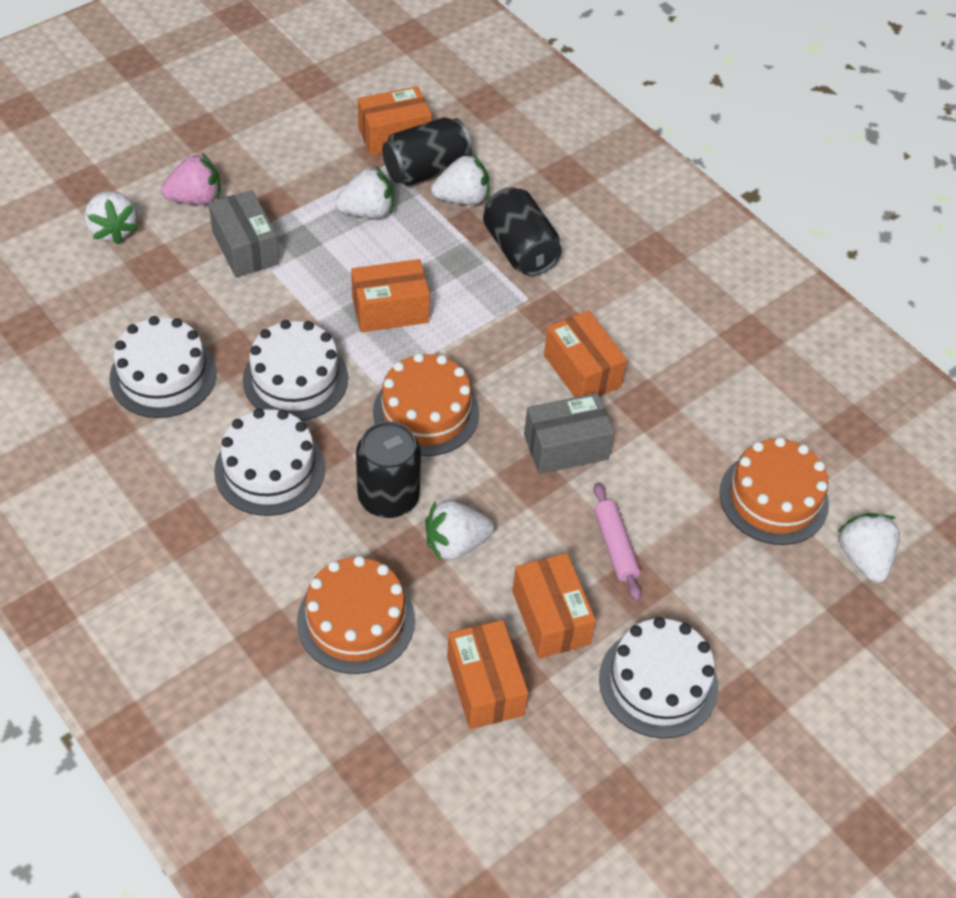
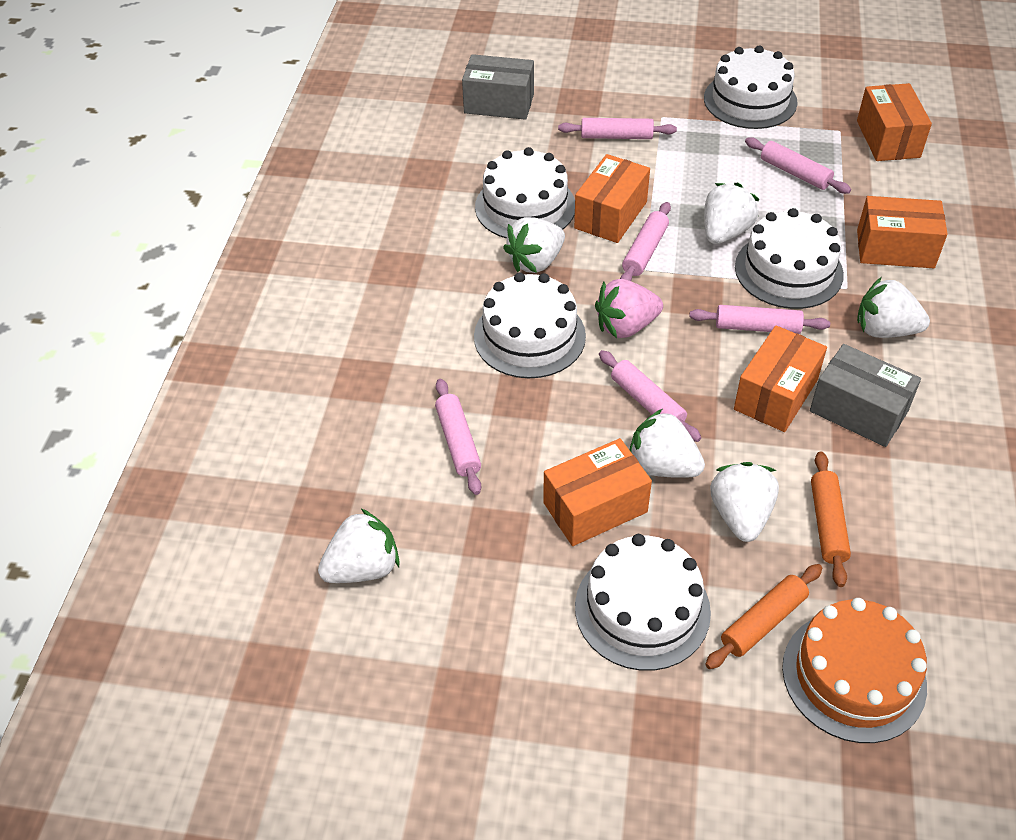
black can: 3 -> 0
orange cake: 3 -> 1
orange rolling pin: 0 -> 2
pink rolling pin: 1 -> 6
white cake: 4 -> 5
white strawberry: 5 -> 6

